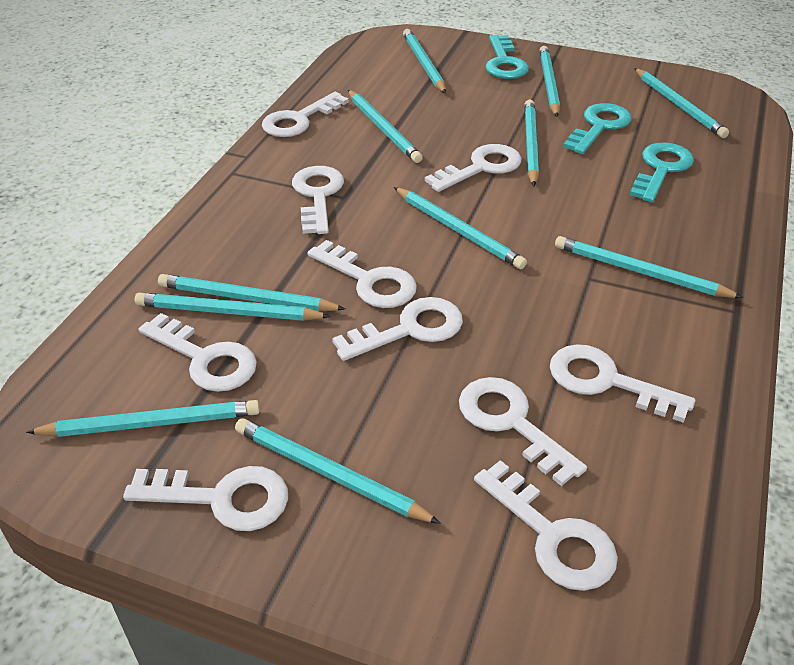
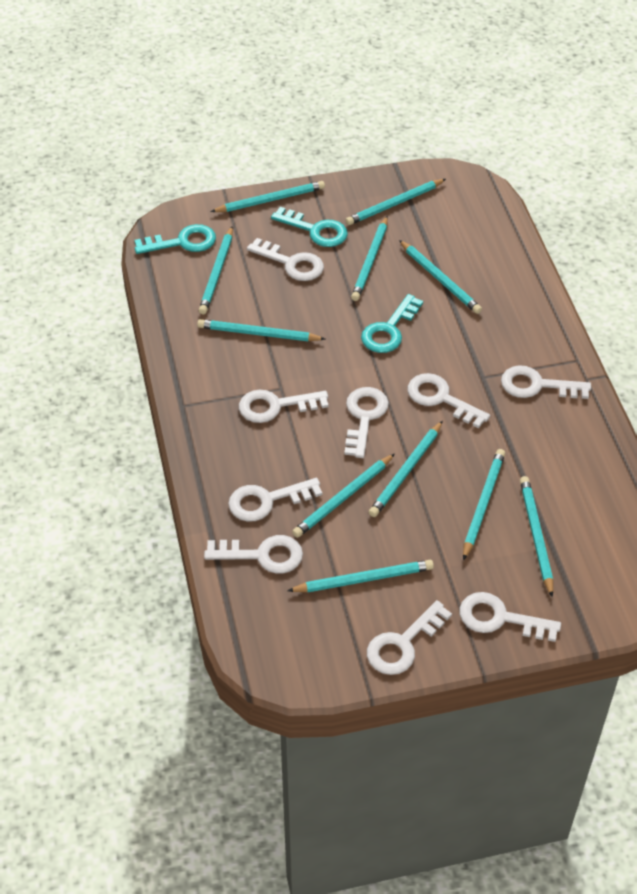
white key: 10 -> 9

